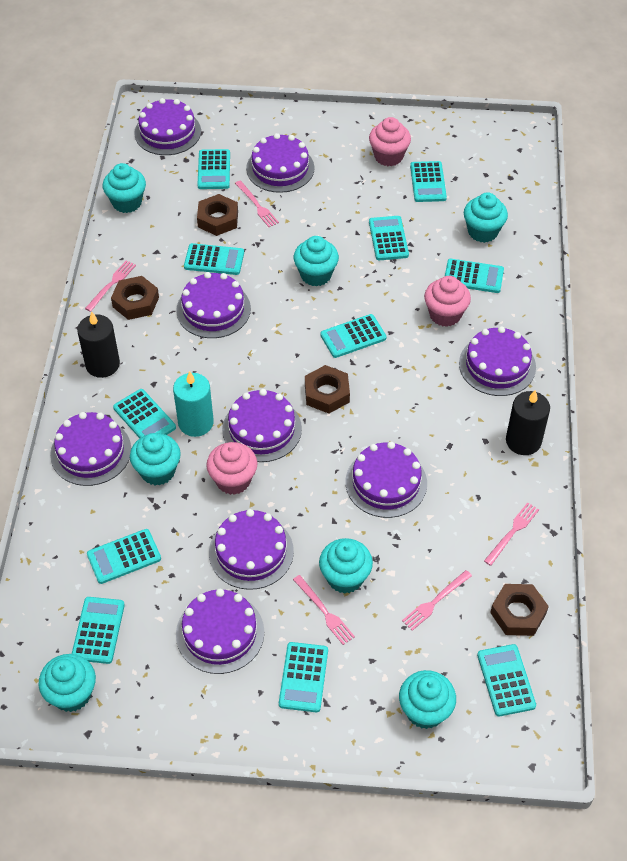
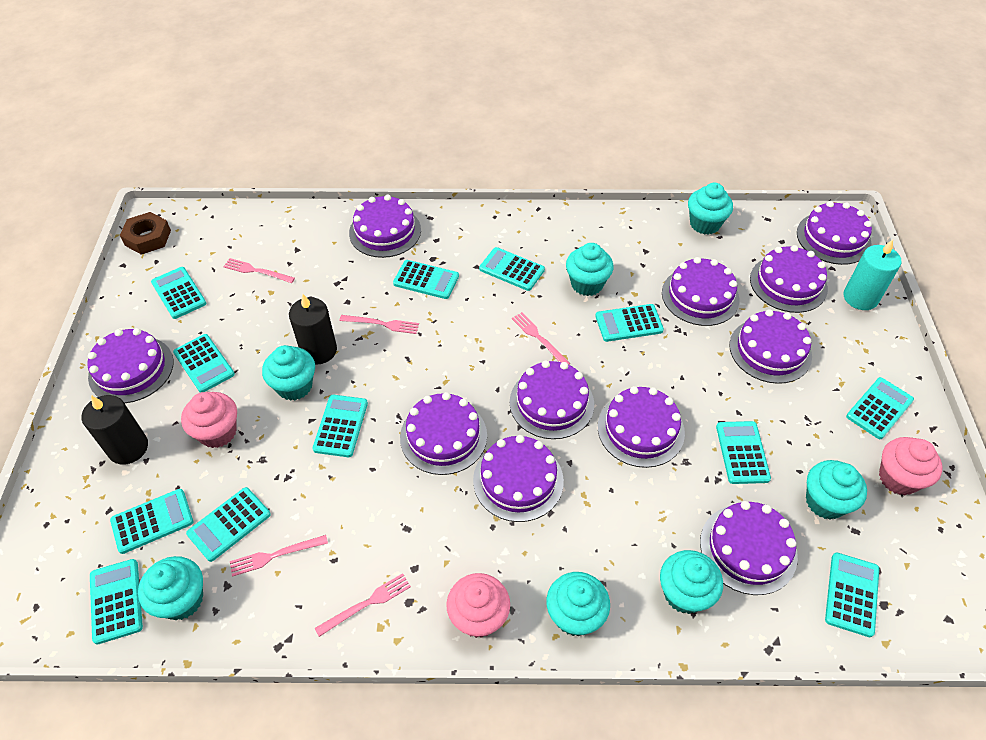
brown nut: 4 -> 1
purple cake: 9 -> 11
turquoise calculator: 11 -> 12

